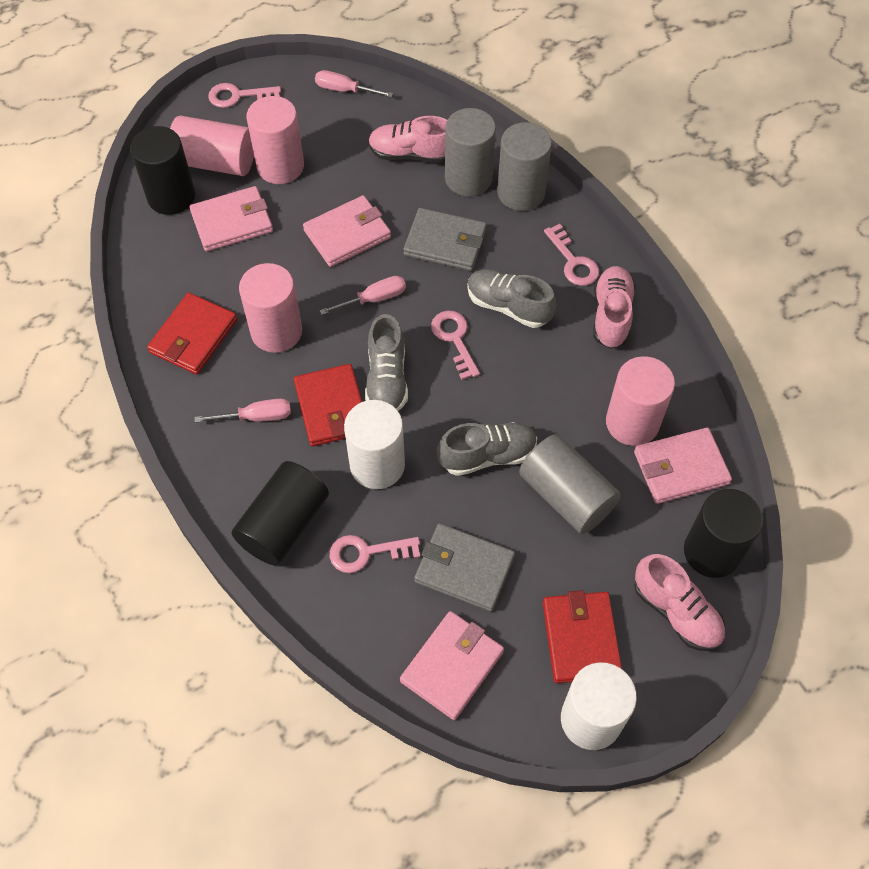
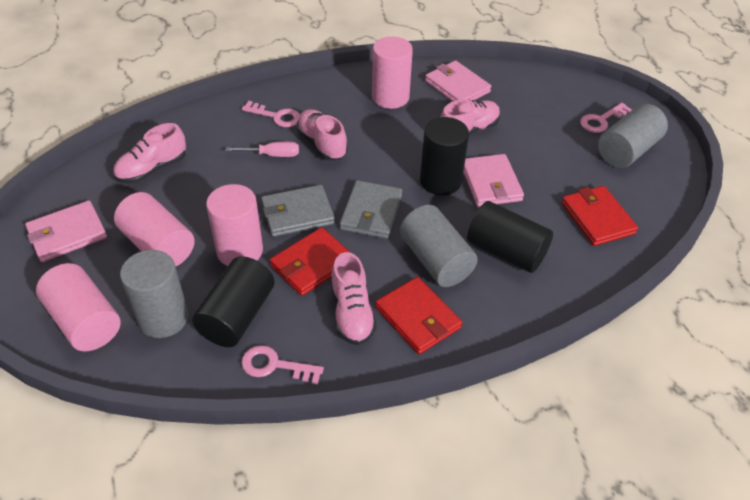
grey shoe: 3 -> 0
pink key: 4 -> 3
pink screwdriver: 3 -> 1
pink shoe: 3 -> 4
pink wallet: 4 -> 3
white cylinder: 2 -> 0

